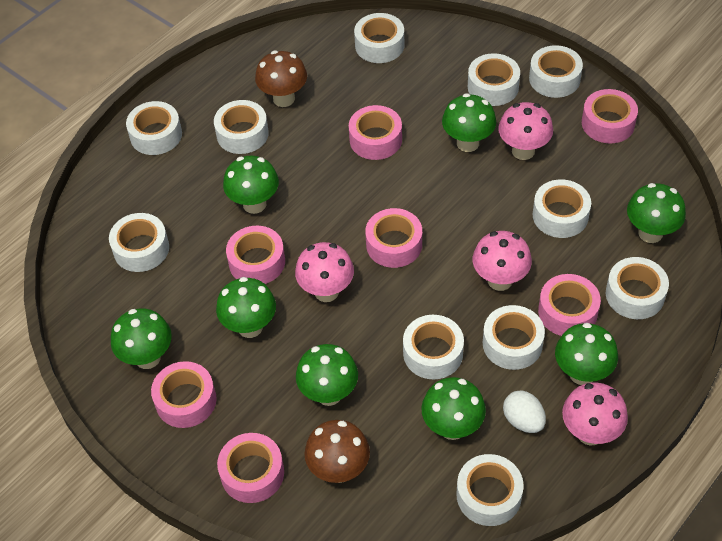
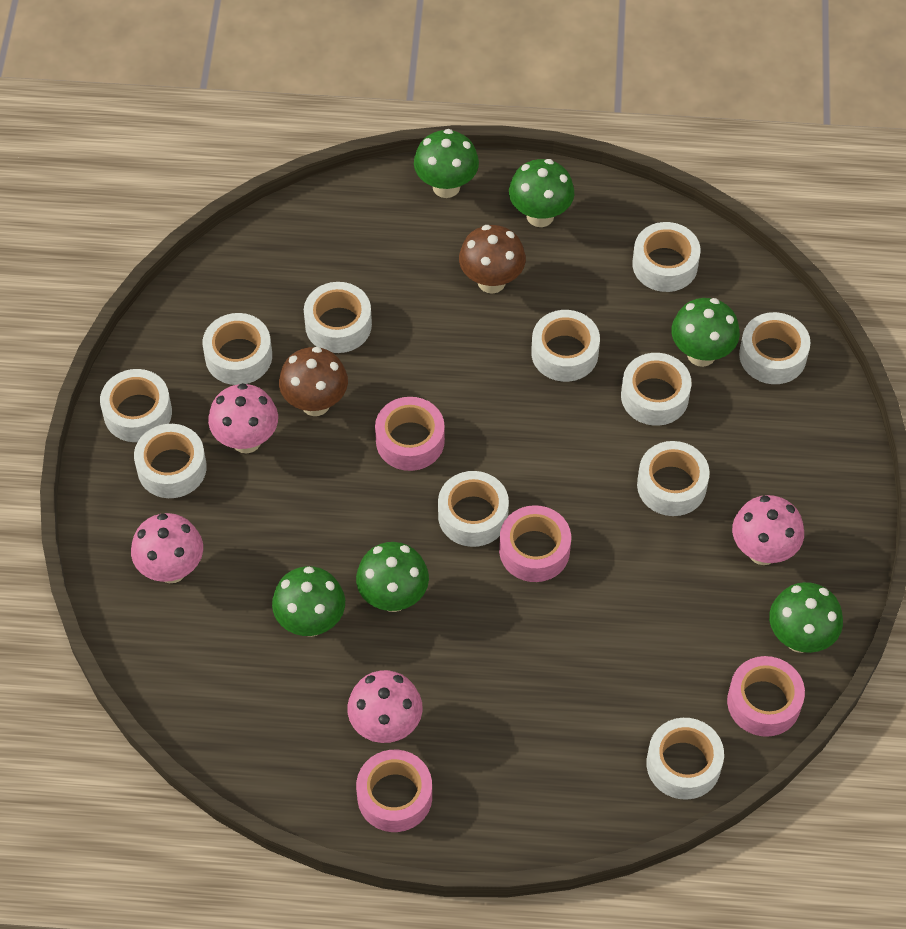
green mushroom: 8 -> 6
pink tape: 7 -> 4
white egg: 1 -> 0

